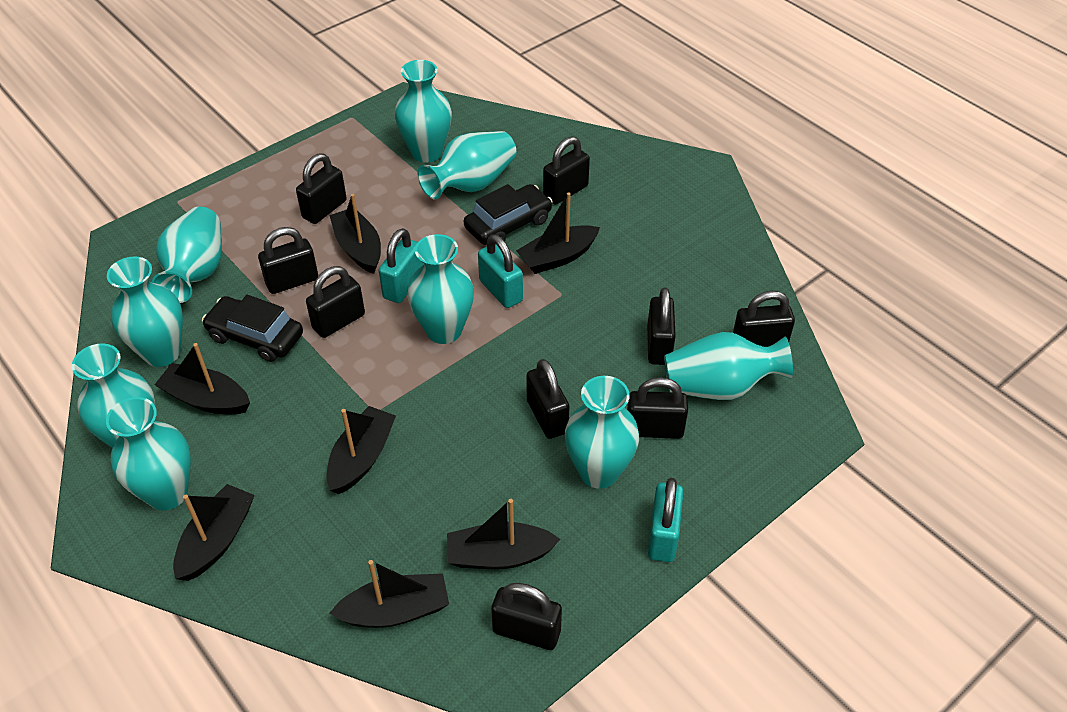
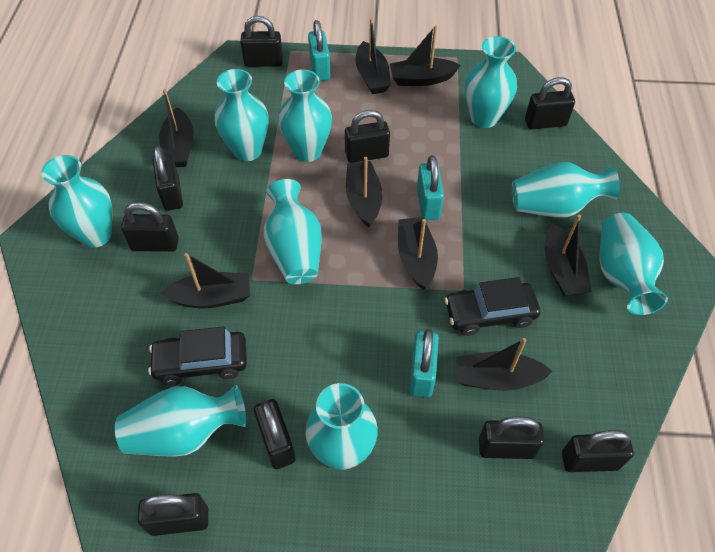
black boat: 7 -> 8

